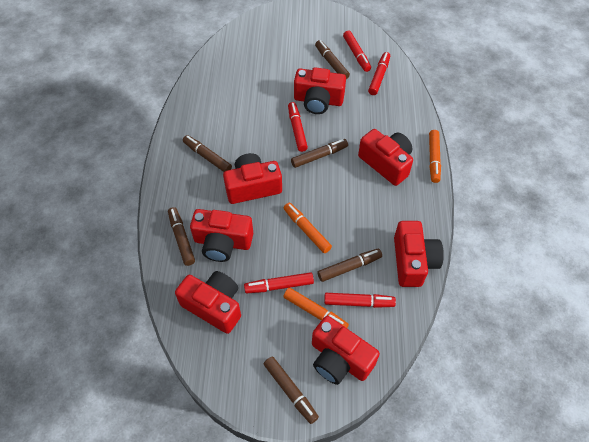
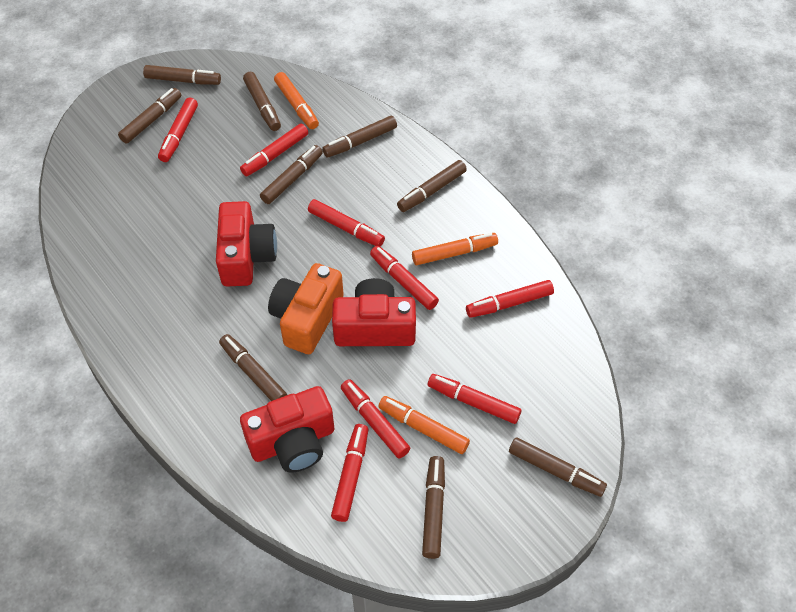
brown marker: 6 -> 9
orange camera: 0 -> 1
red camera: 7 -> 3
red marker: 5 -> 8

